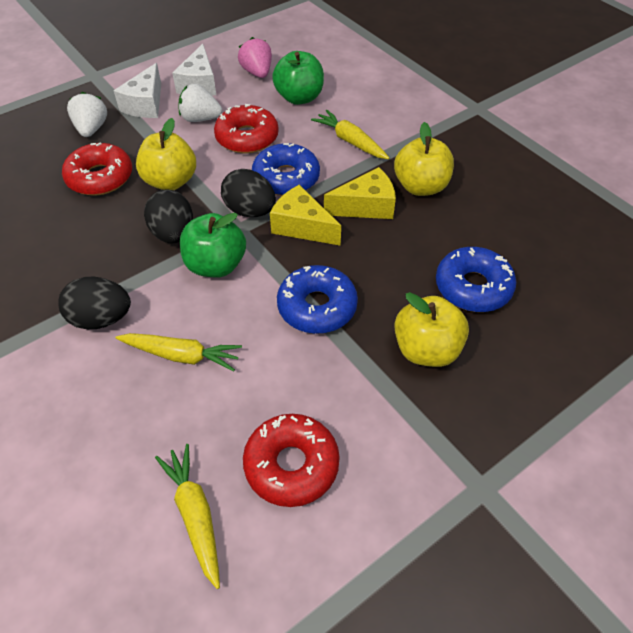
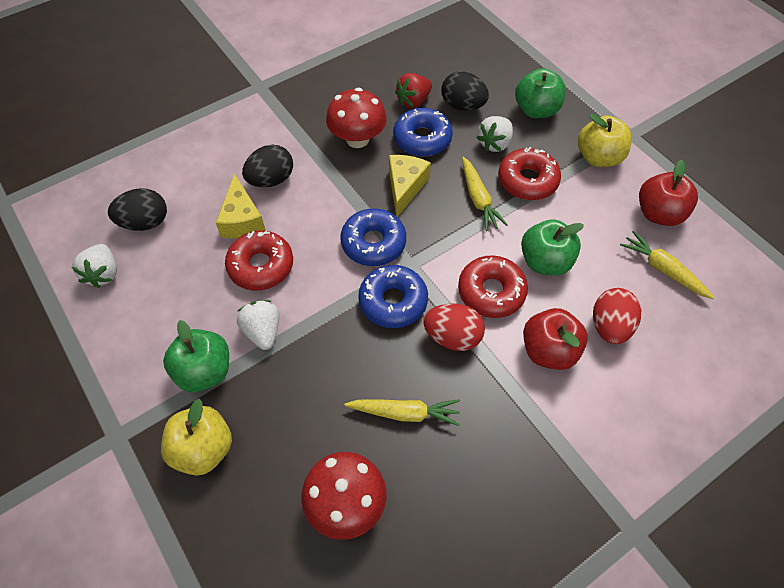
green apple: 2 -> 3
pink strawberry: 1 -> 0
red apple: 0 -> 2
red egg: 0 -> 2
red mushroom: 0 -> 2
red strawberry: 0 -> 1
white cheese: 2 -> 0
white strawberry: 2 -> 3
yellow apple: 3 -> 2

